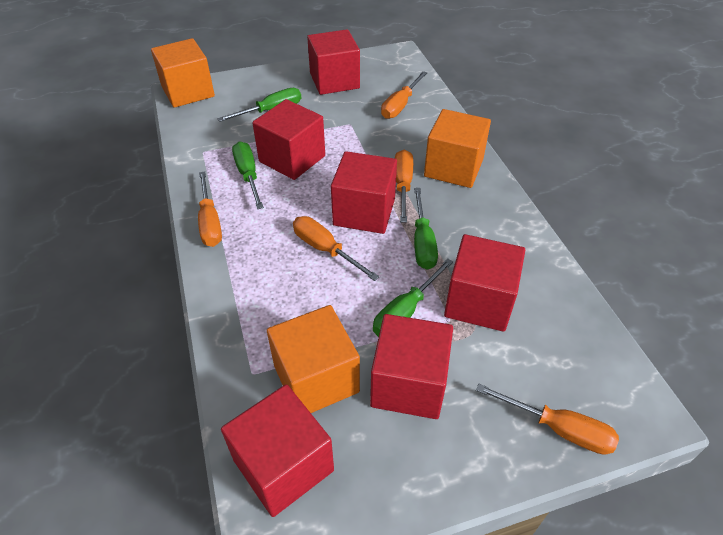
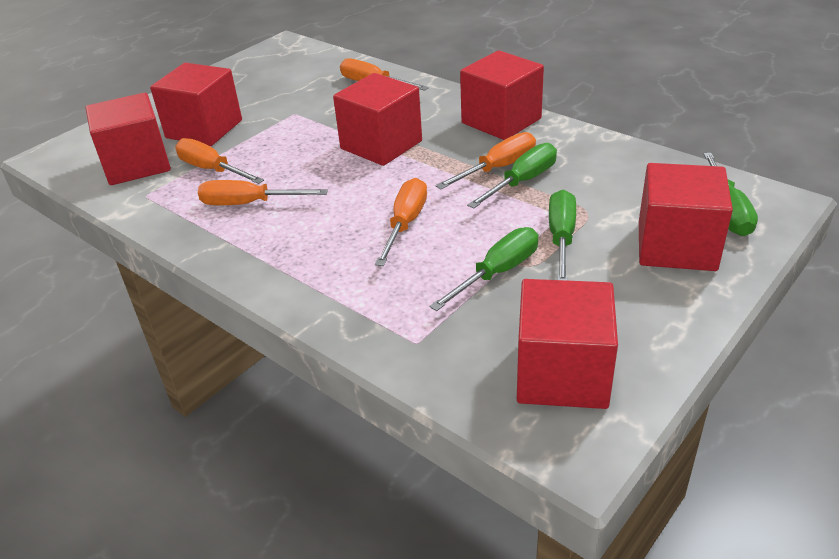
orange cube: 3 -> 0

